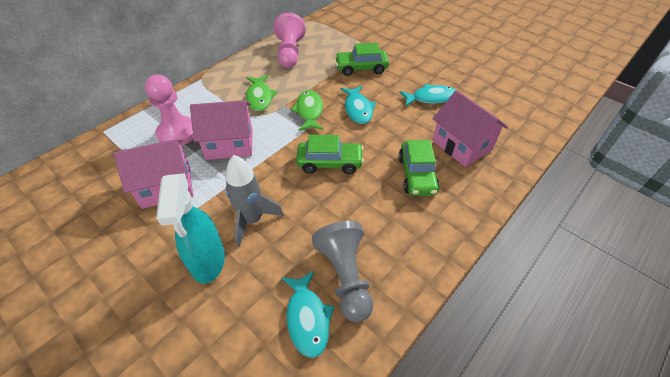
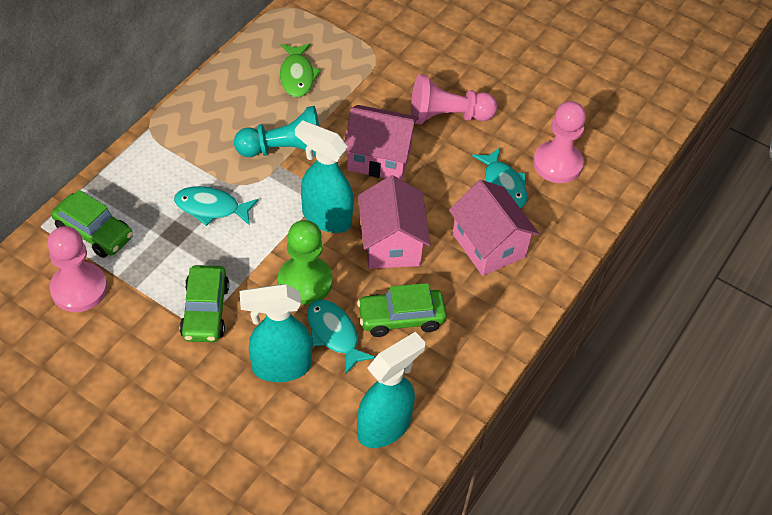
green fish: 2 -> 1
green pawn: 0 -> 1
grey pawn: 1 -> 0
grey rocket: 1 -> 0
pink pawn: 2 -> 3
turquoise pawn: 0 -> 1
turquoise spray bottle: 1 -> 3

